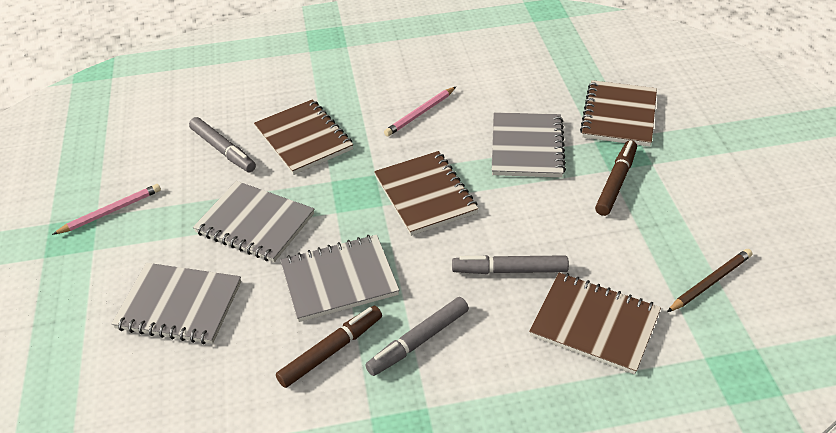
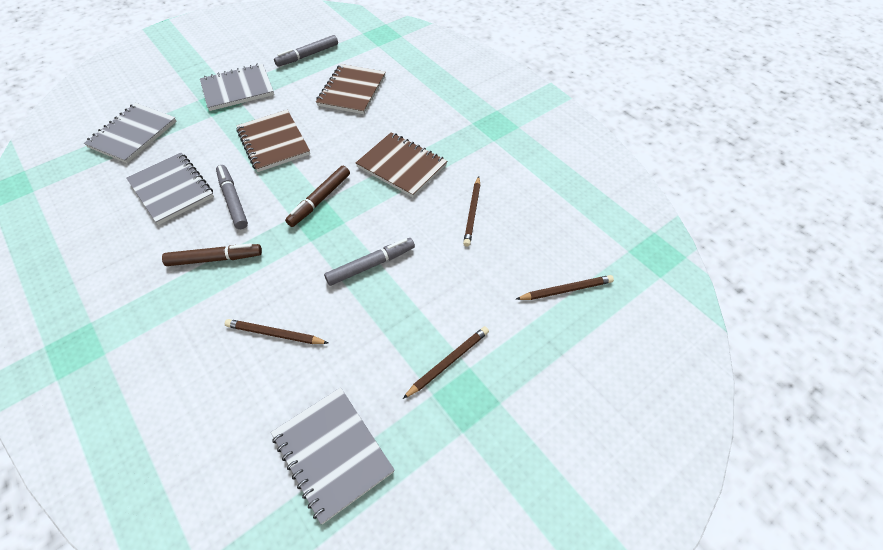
brown notebook: 4 -> 3
brown pencil: 1 -> 4
pink pencil: 2 -> 0

